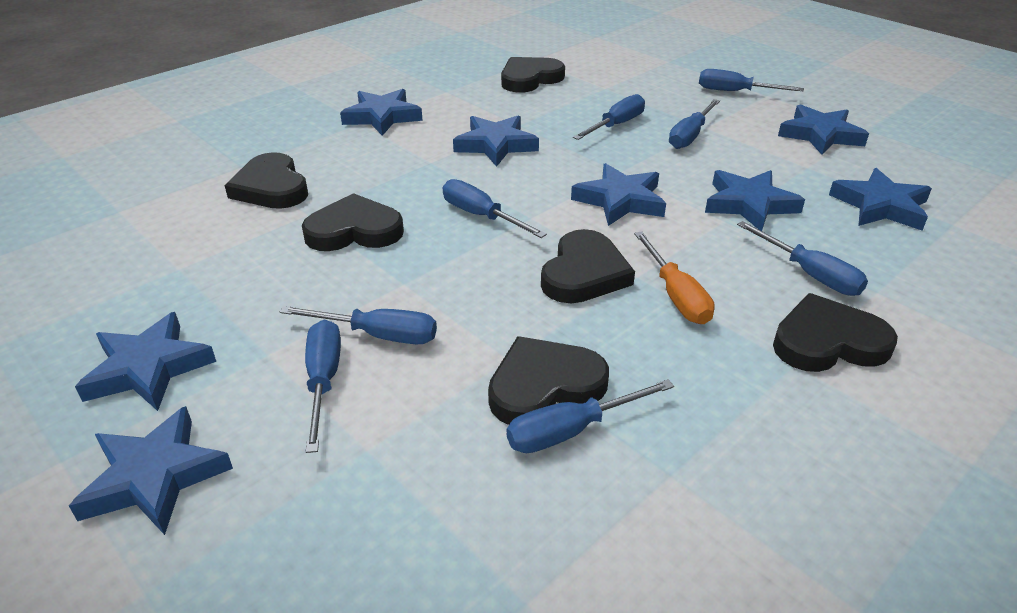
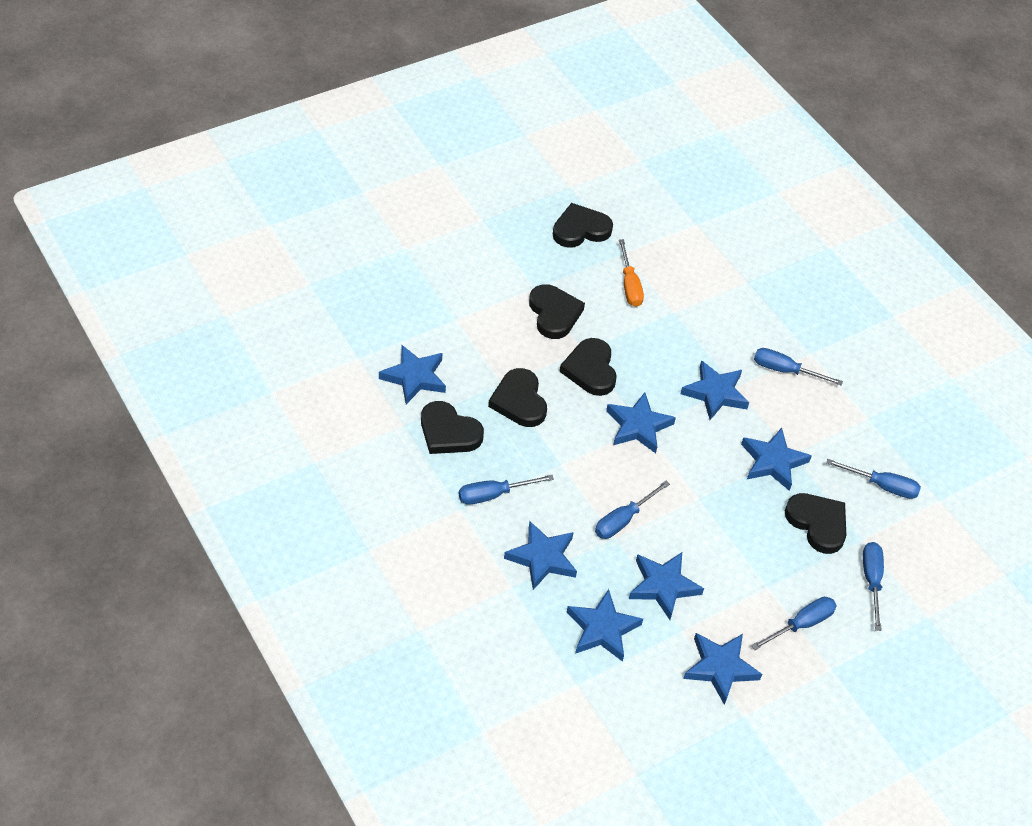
blue screwdriver: 8 -> 6

